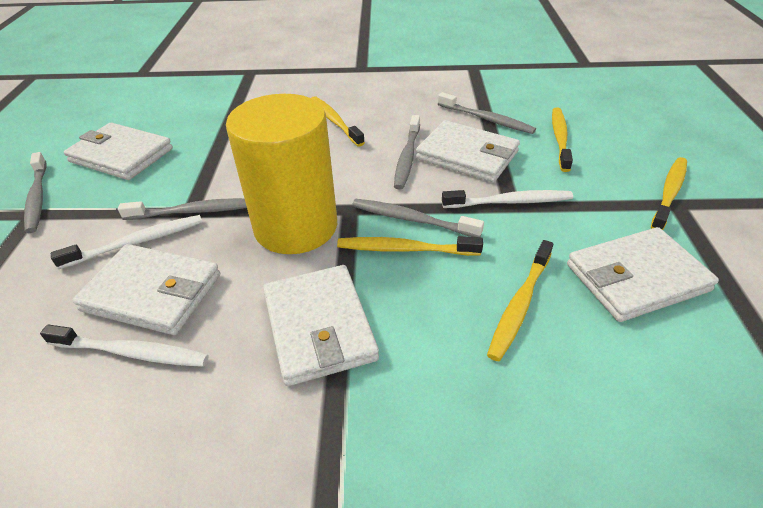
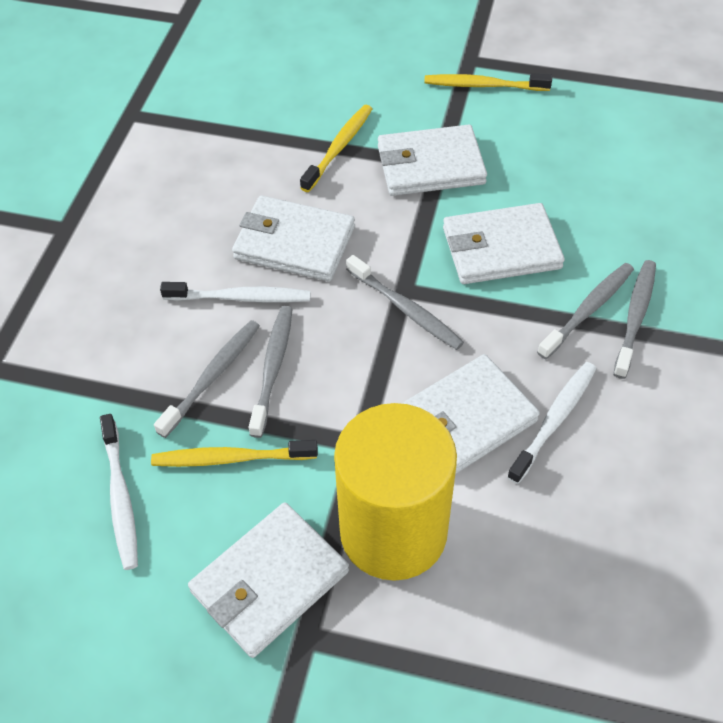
yellow toothbrush: 5 -> 3

